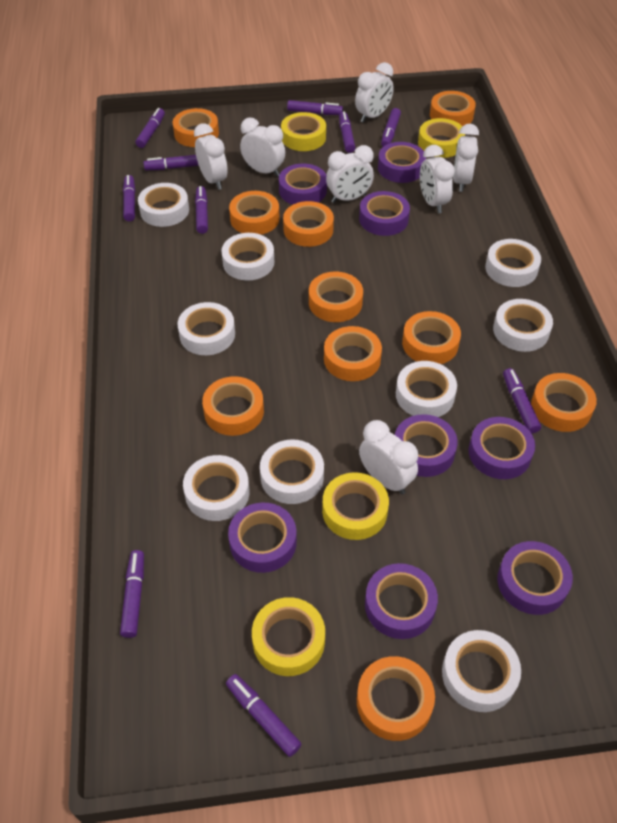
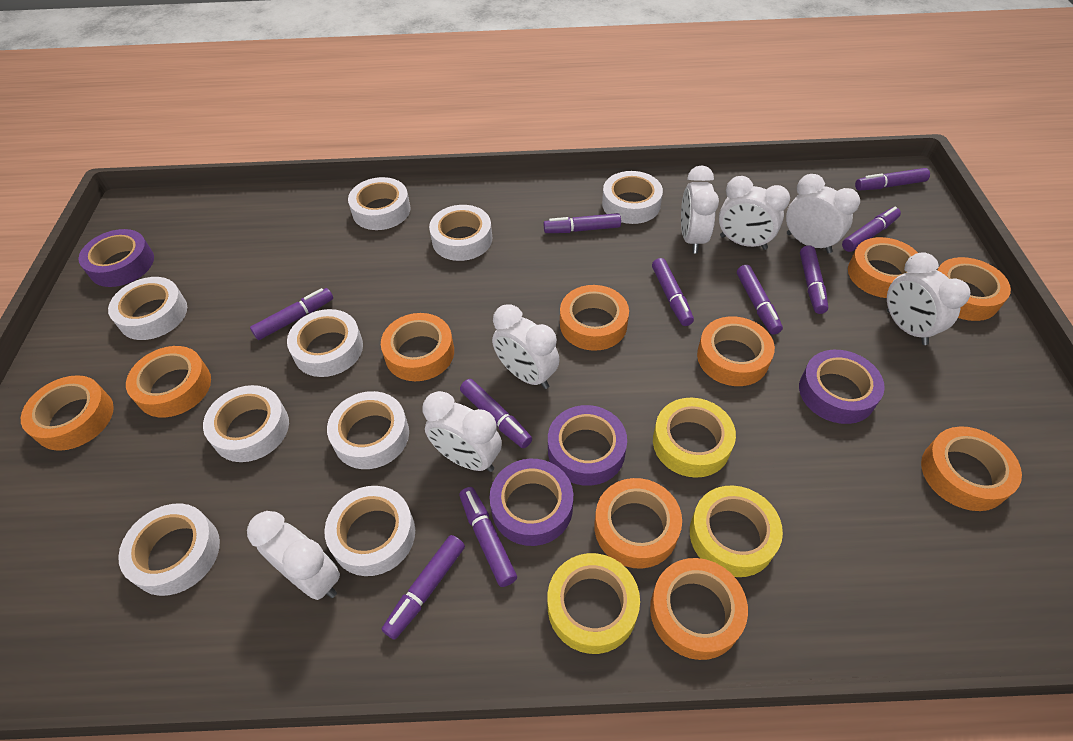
purple tape: 8 -> 4
yellow tape: 4 -> 3

